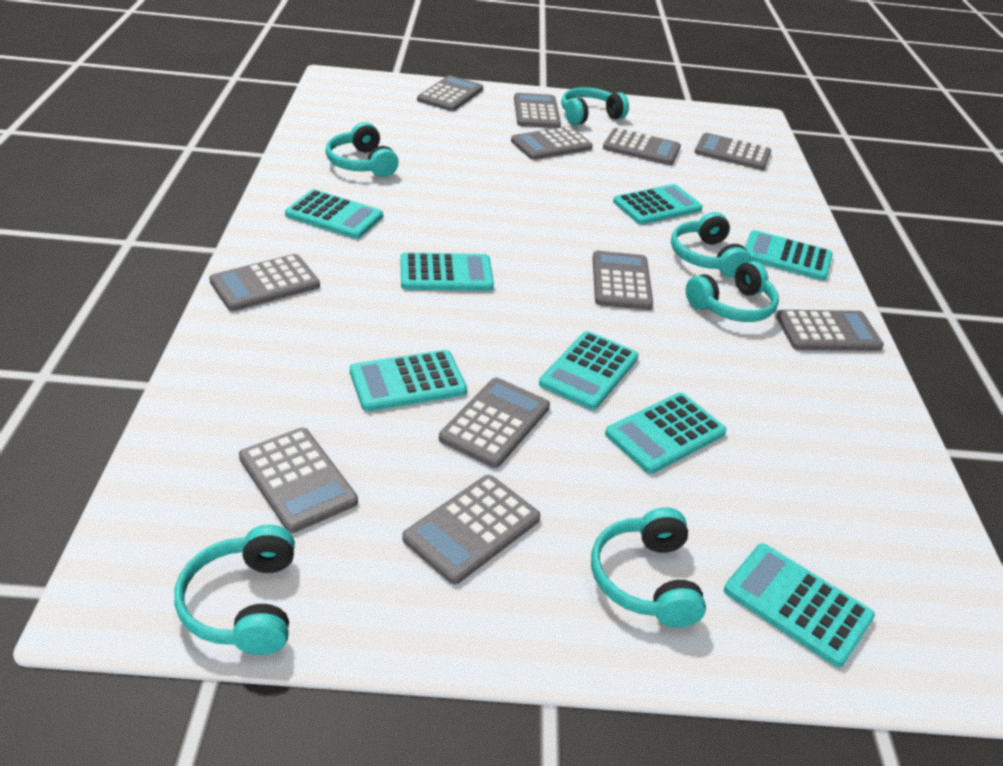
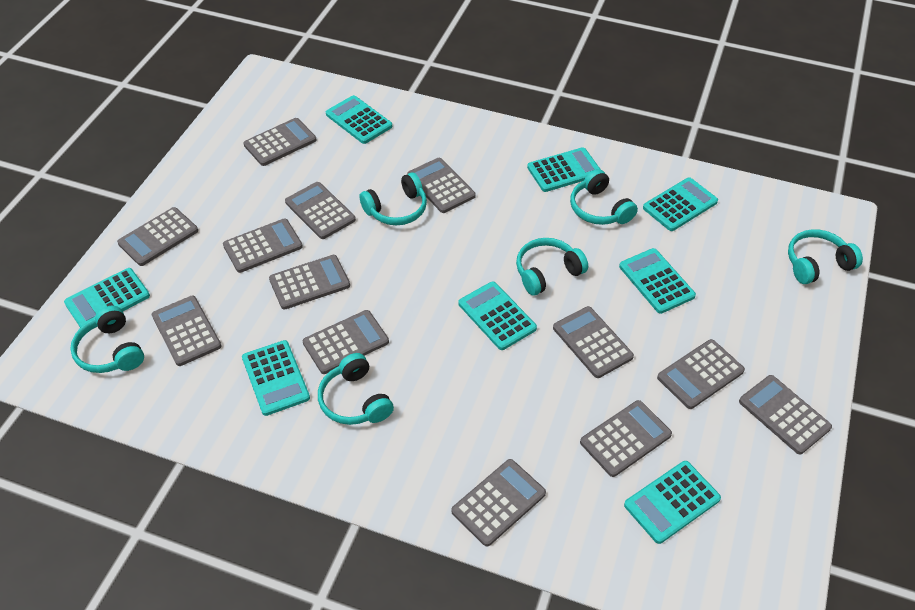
grey calculator: 11 -> 13

